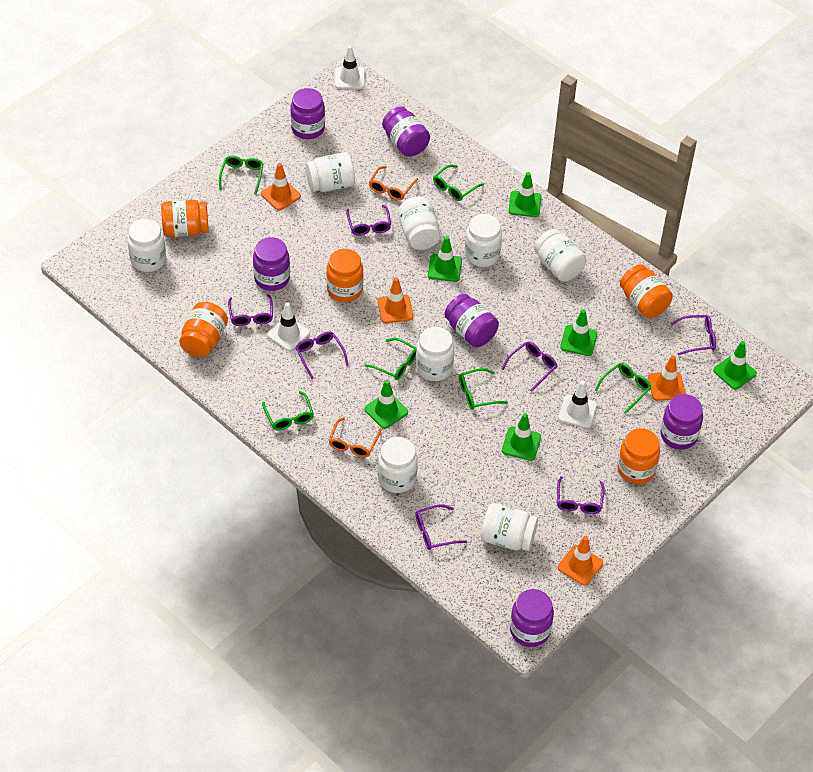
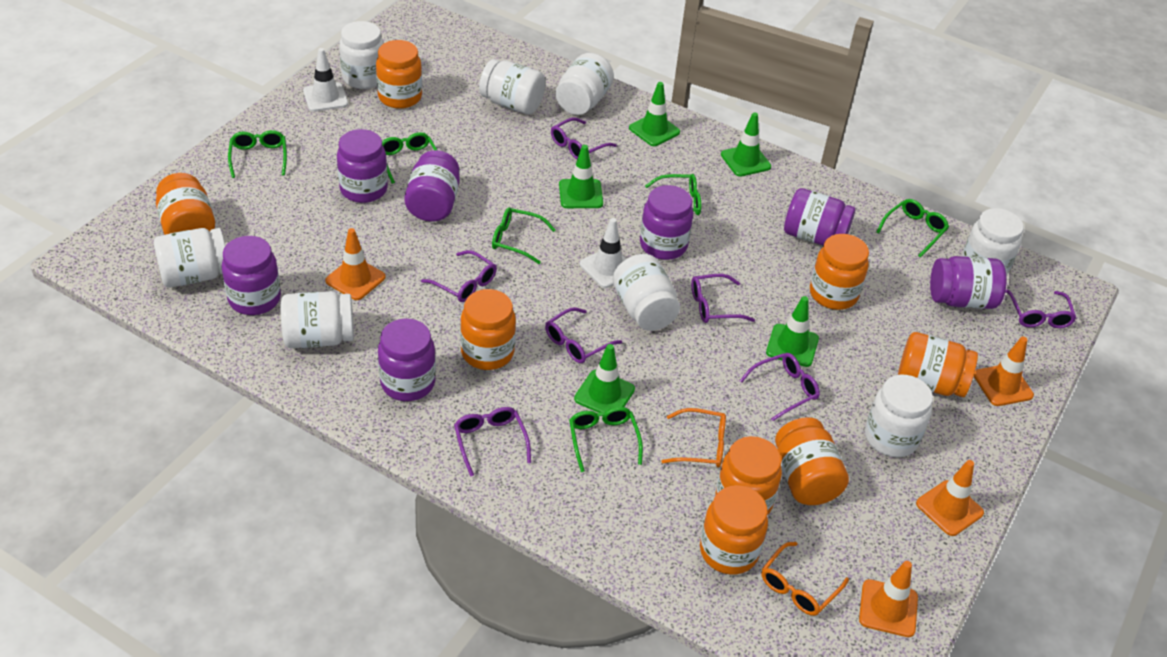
green traffic cone: 6 -> 5
orange jar: 5 -> 8
purple jar: 6 -> 7
white traffic cone: 3 -> 2

